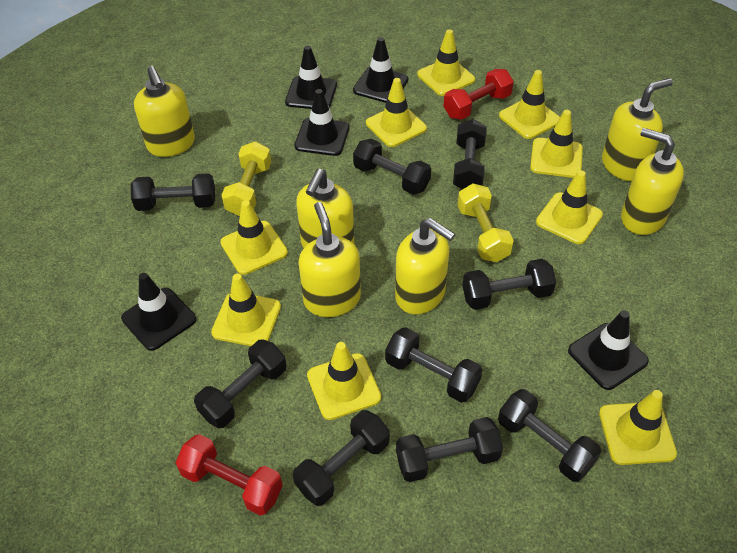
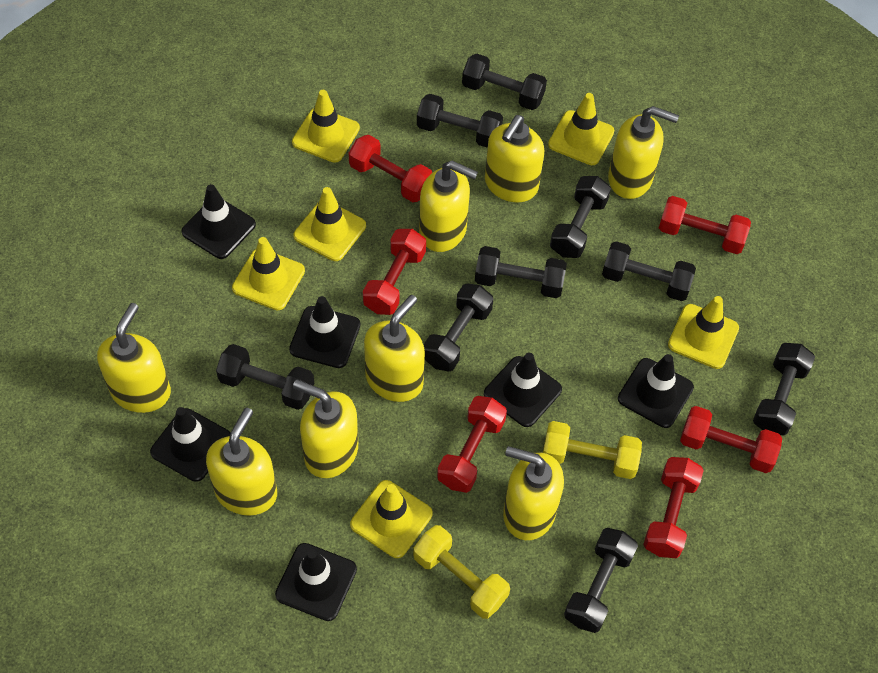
black traffic cone: 5 -> 6
red dumbbell: 2 -> 6
yellow soap dispenser: 6 -> 8
yellow traffic cone: 9 -> 6

